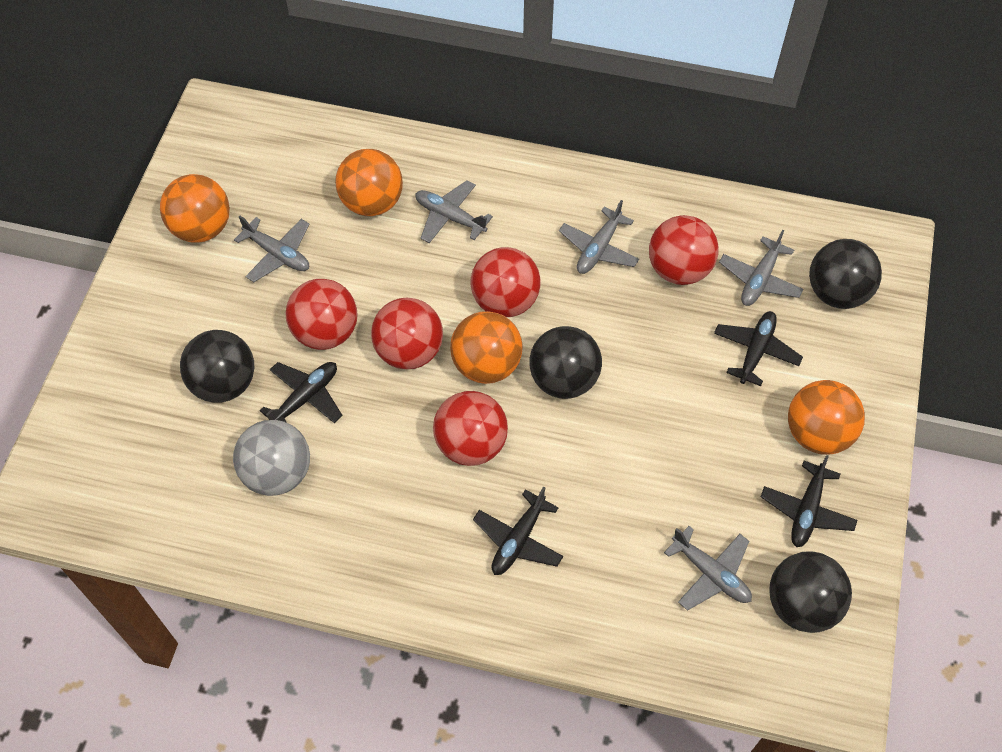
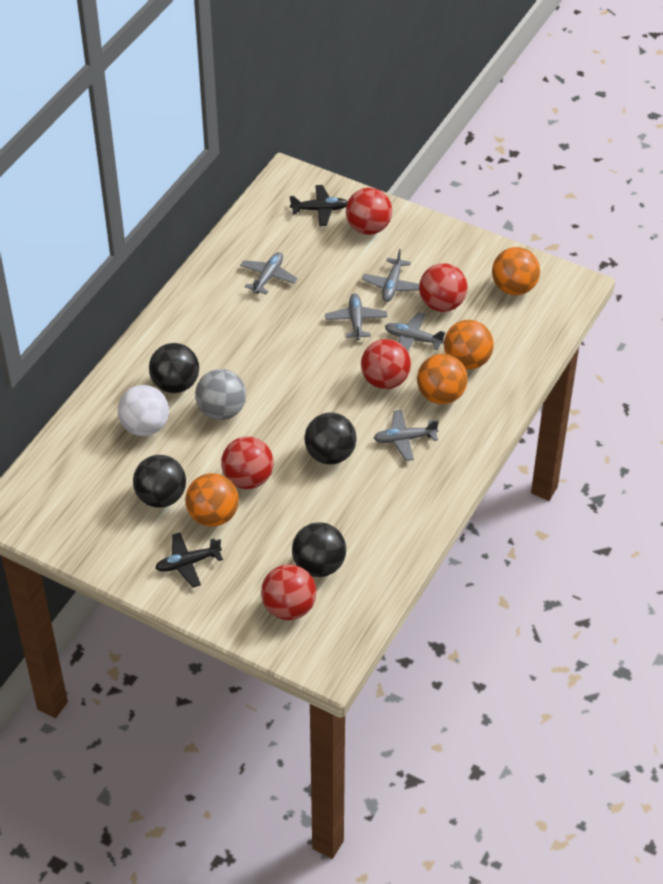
black plane: 4 -> 2
white ball: 0 -> 1

